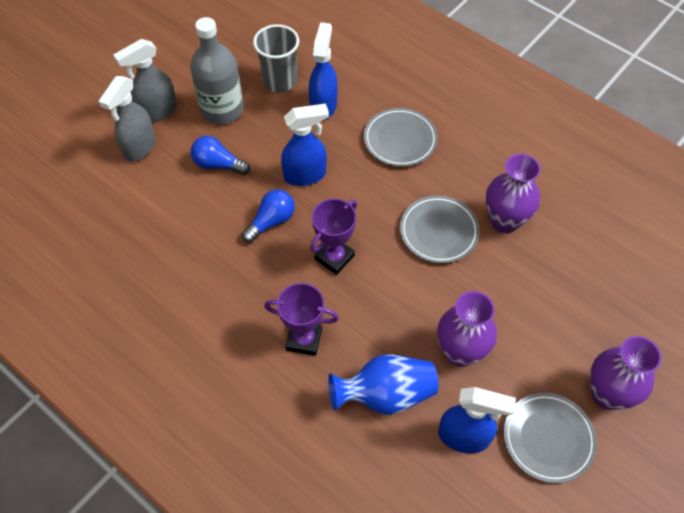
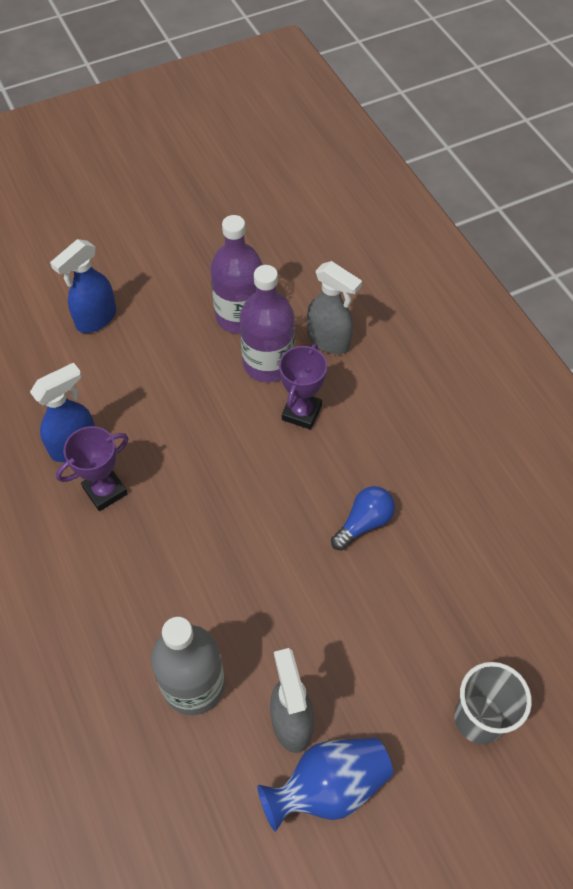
blue light bulb: 2 -> 1
blue spray bottle: 3 -> 2
grey plate: 3 -> 0
purple bottle: 0 -> 2
purple vase: 3 -> 0

